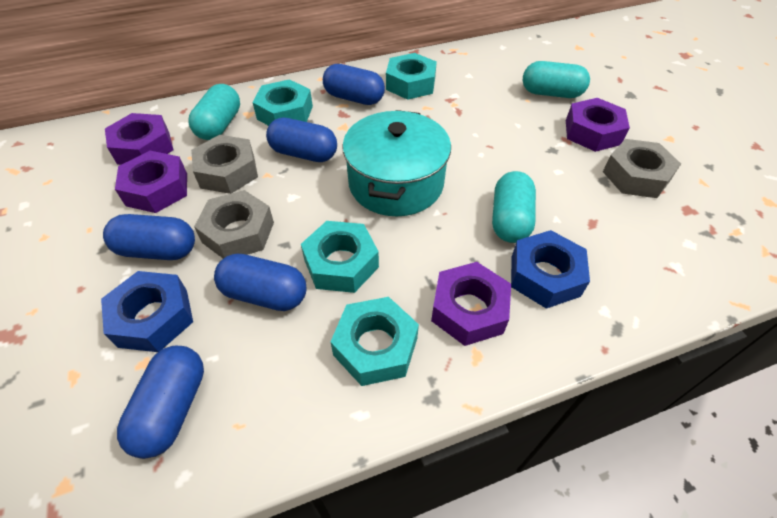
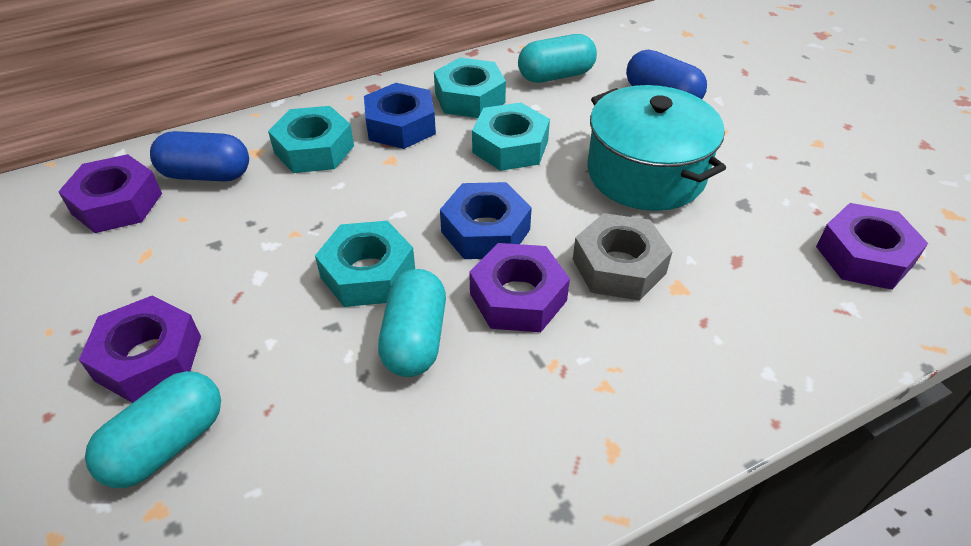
blue capsule: 5 -> 2
grey nut: 3 -> 1

